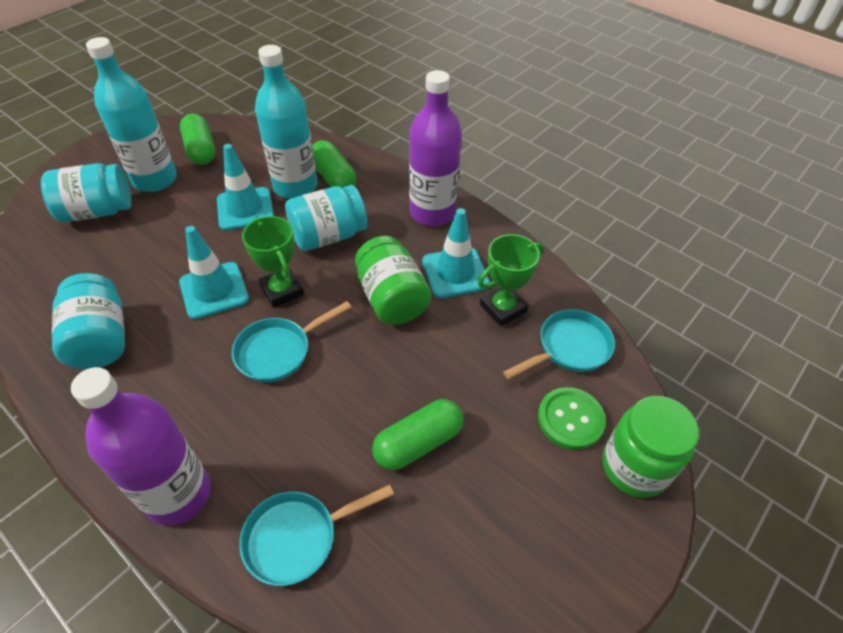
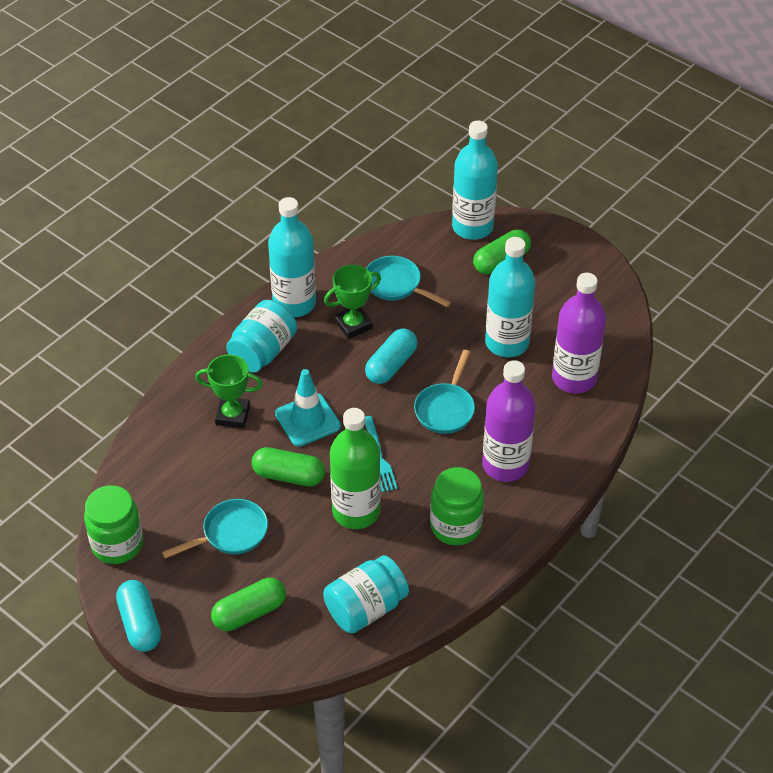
green bottle: 0 -> 1
green button: 1 -> 0
turquoise bottle: 2 -> 3
turquoise capsule: 0 -> 2
turquoise fork: 0 -> 1
turquoise jar: 3 -> 2
turquoise traffic cone: 3 -> 1

